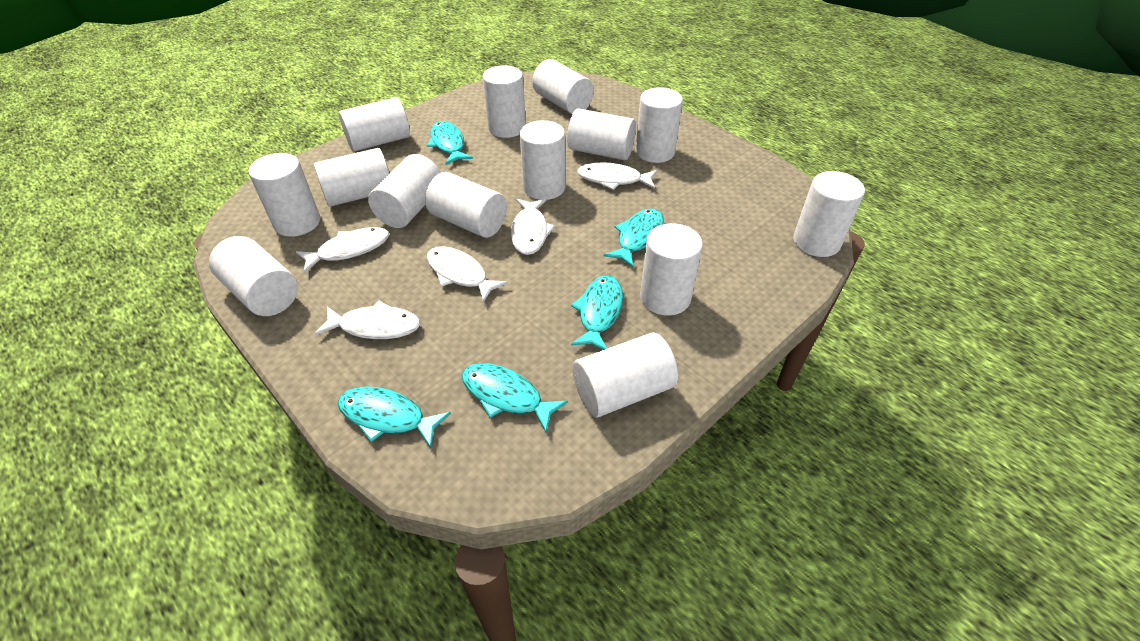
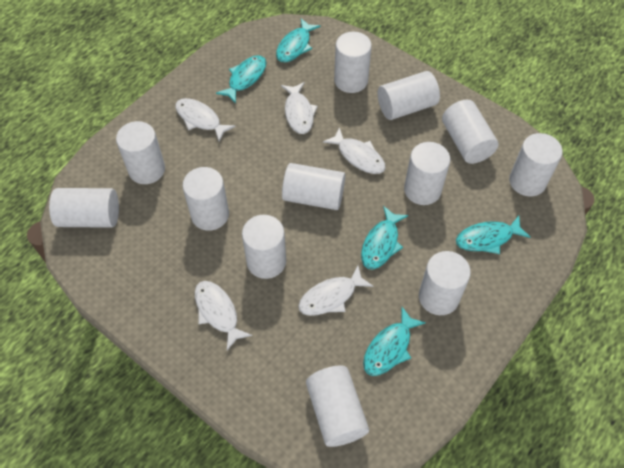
white cylinder: 14 -> 12

